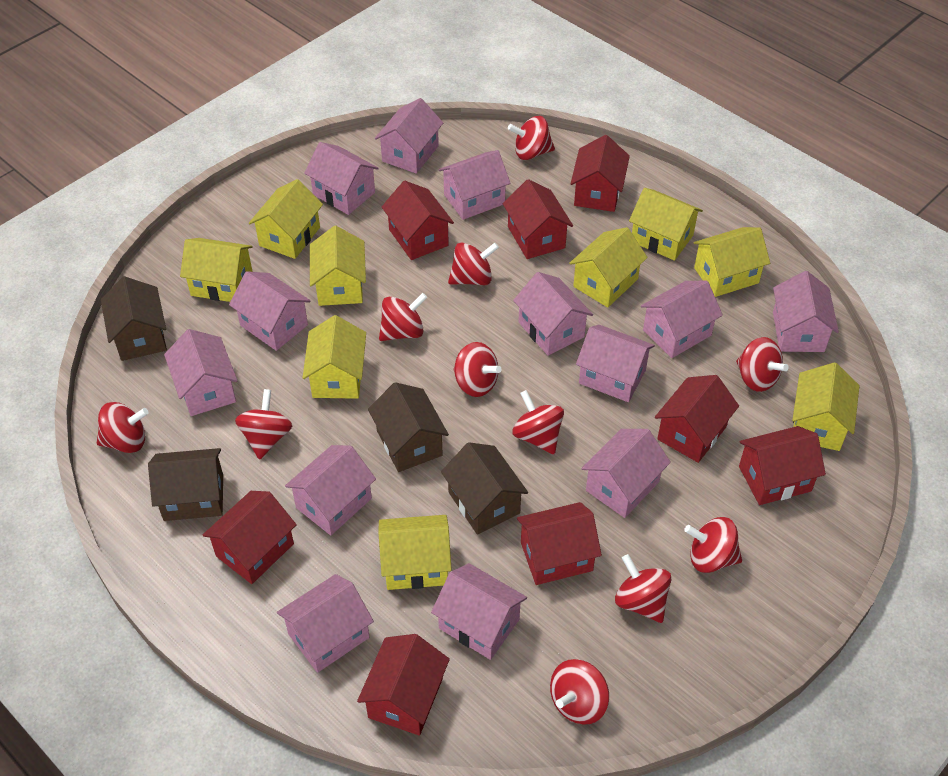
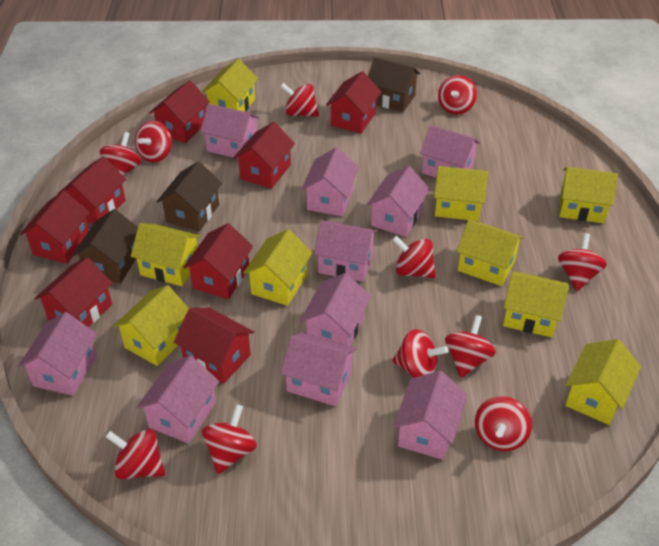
brown house: 4 -> 3
pink house: 13 -> 10

